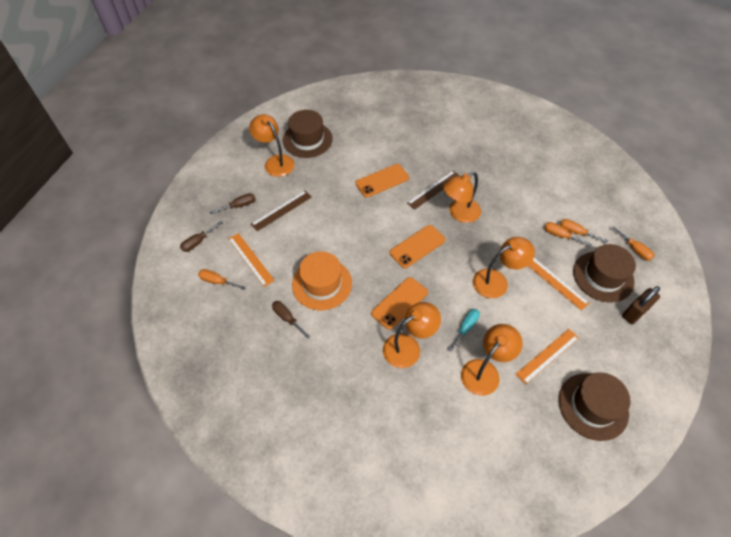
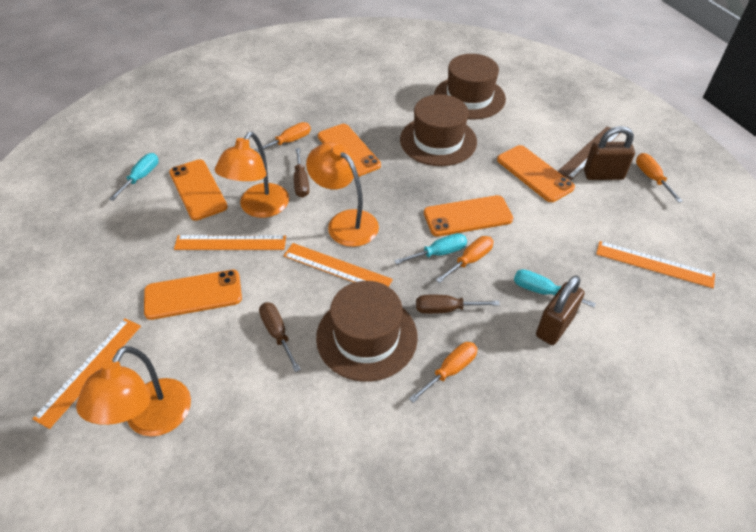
brown padlock: 1 -> 2
brown ruler: 2 -> 1
orange hat: 1 -> 0
orange lamp: 5 -> 3
orange phone: 3 -> 5
orange ruler: 3 -> 4
turquoise screwdriver: 1 -> 3

